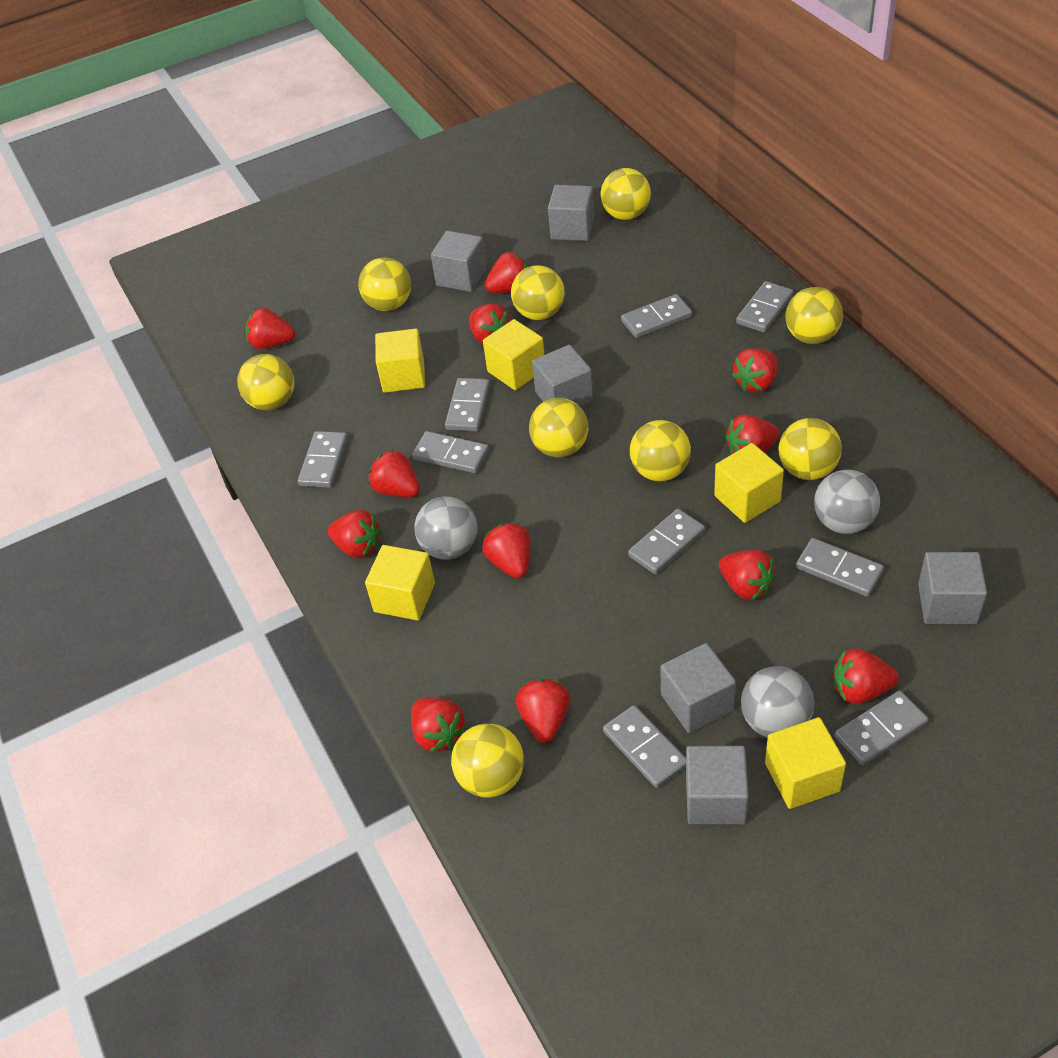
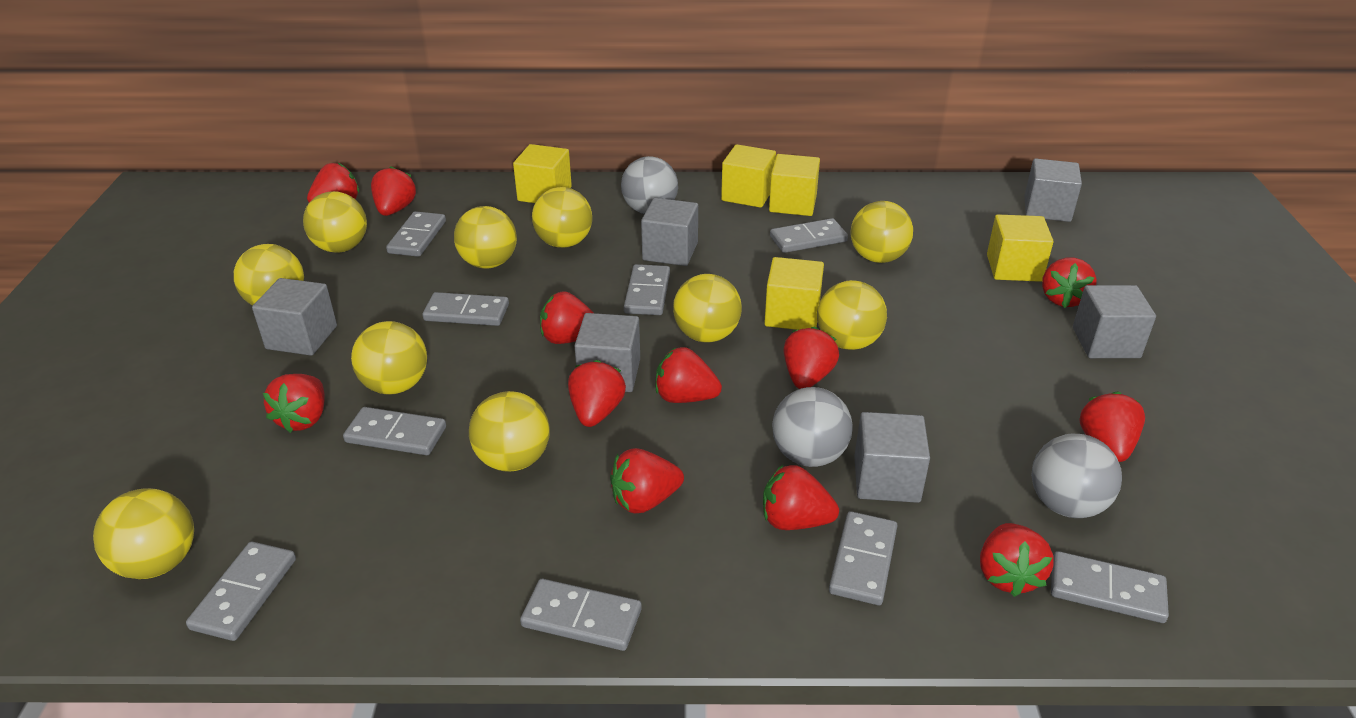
yellow ball: 9 -> 10

